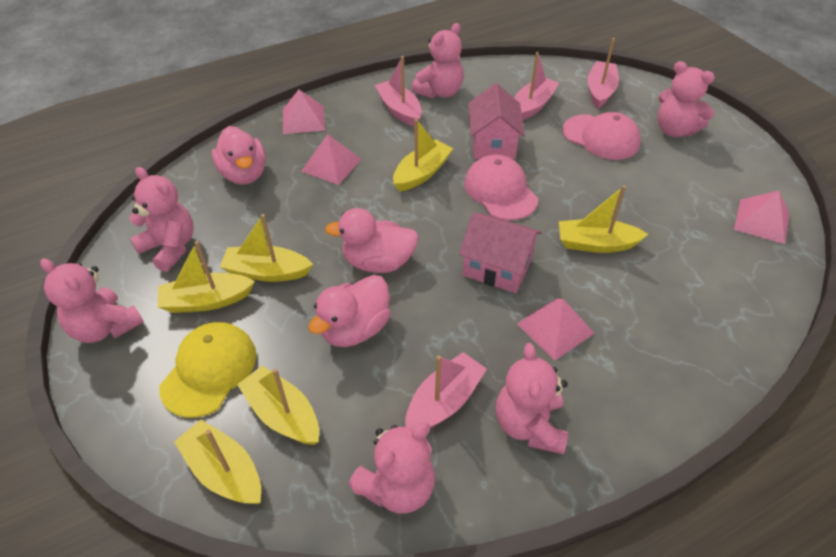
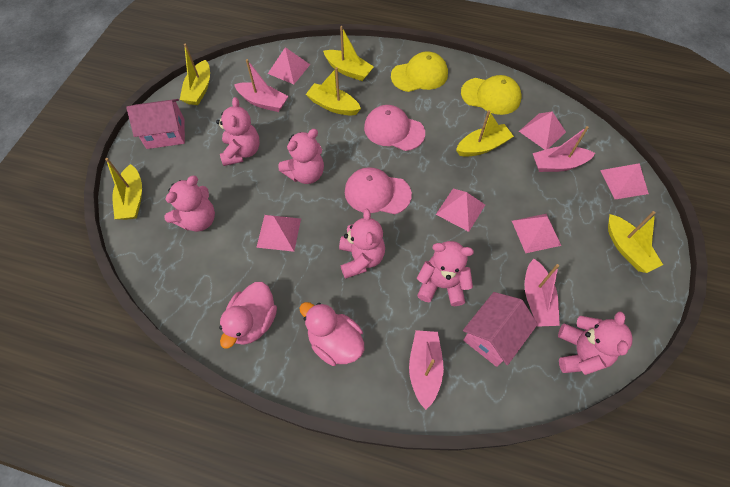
pink duck: 3 -> 2
pink pyramid: 4 -> 6
yellow cap: 1 -> 2

